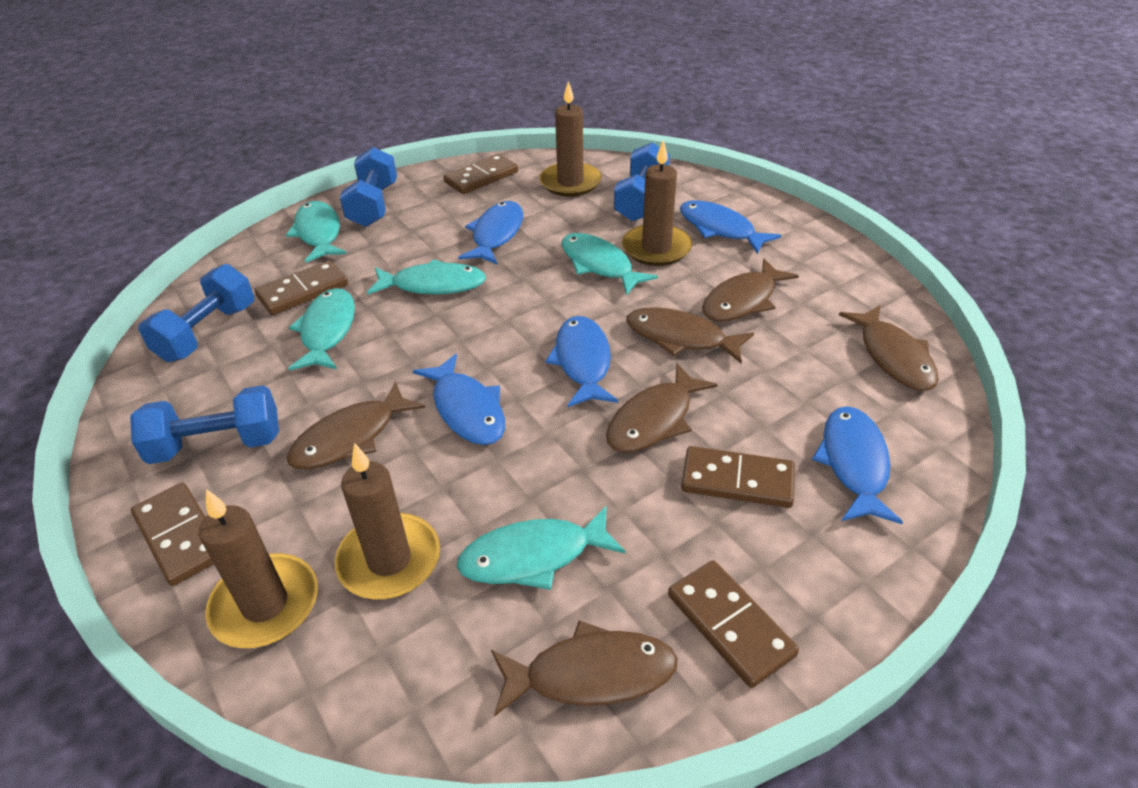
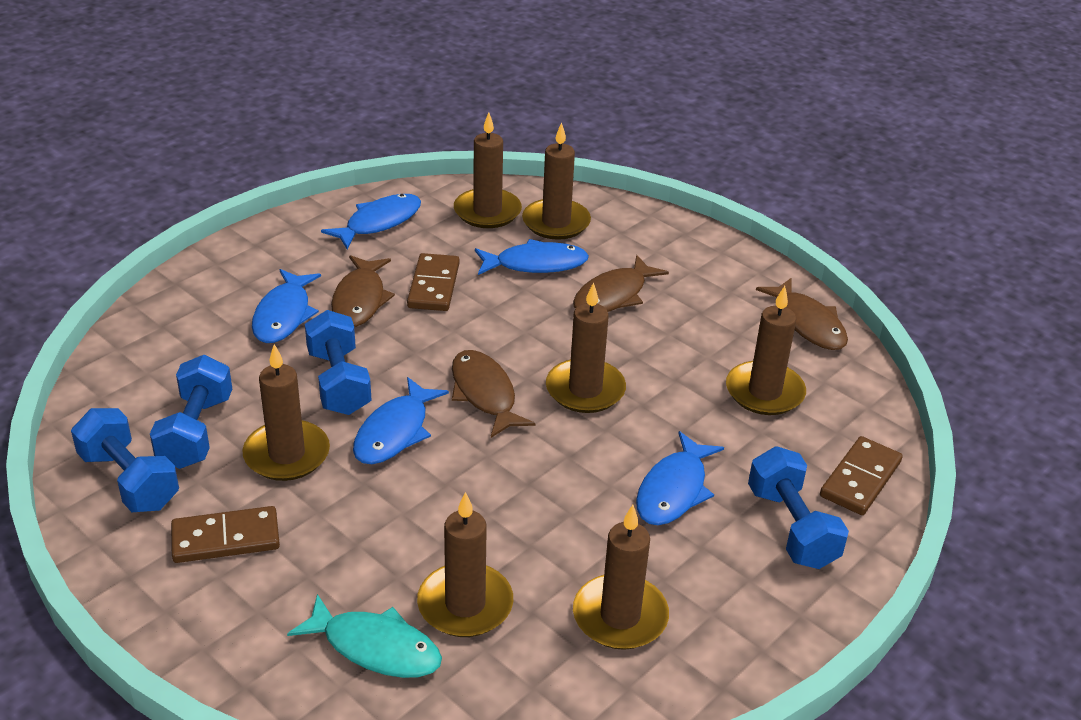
brown candle: 4 -> 7
brown domino: 5 -> 3
brown fish: 6 -> 4
turquoise fish: 5 -> 1

